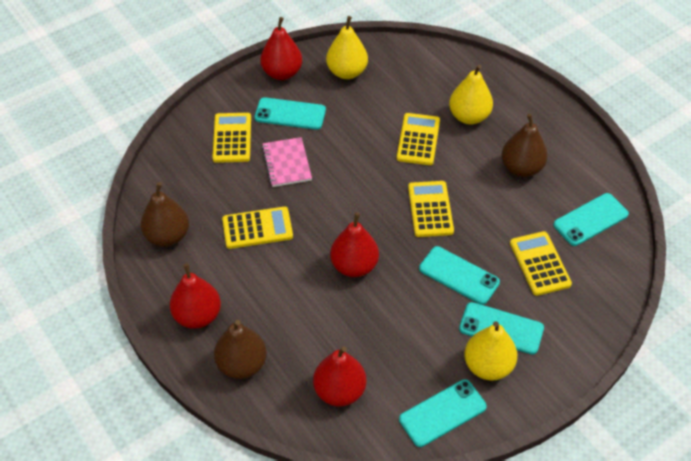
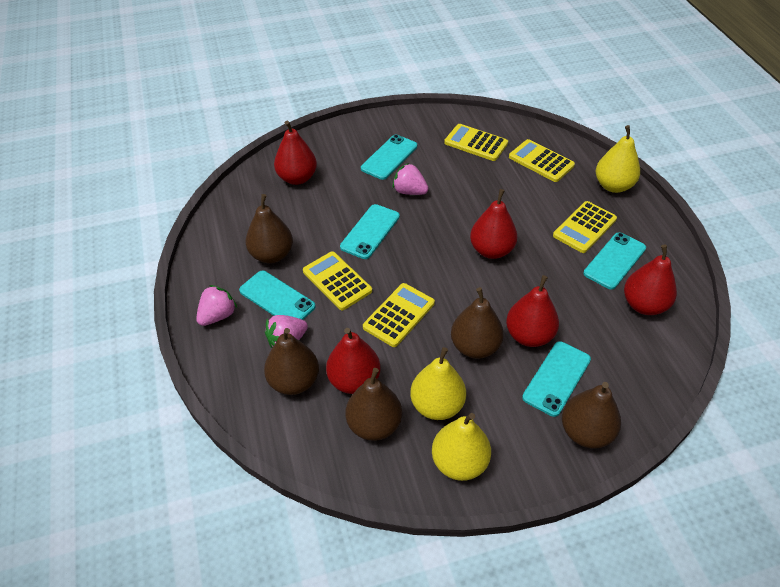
brown pear: 3 -> 5
pink notebook: 1 -> 0
pink strawberry: 0 -> 3
red pear: 4 -> 5

